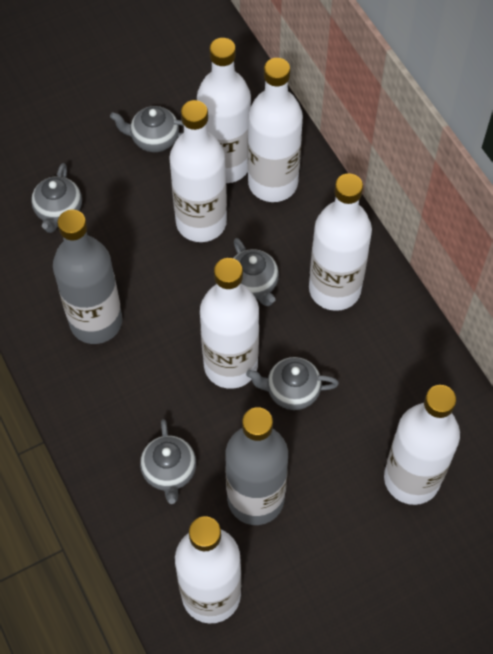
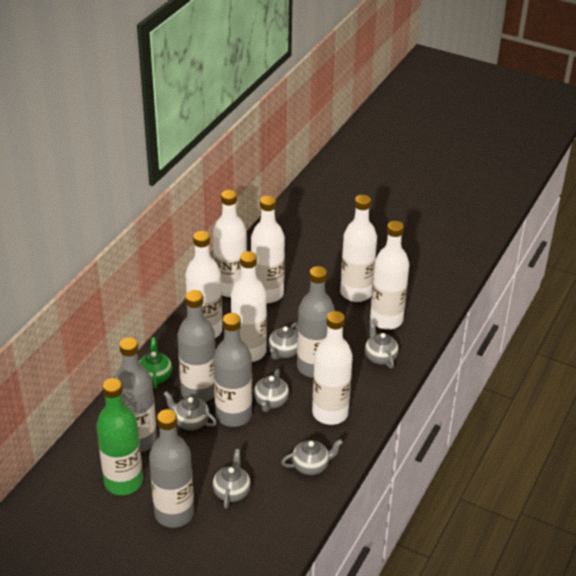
green bottle: 0 -> 1
green teapot: 0 -> 1
grey bottle: 2 -> 5
grey teapot: 5 -> 6

